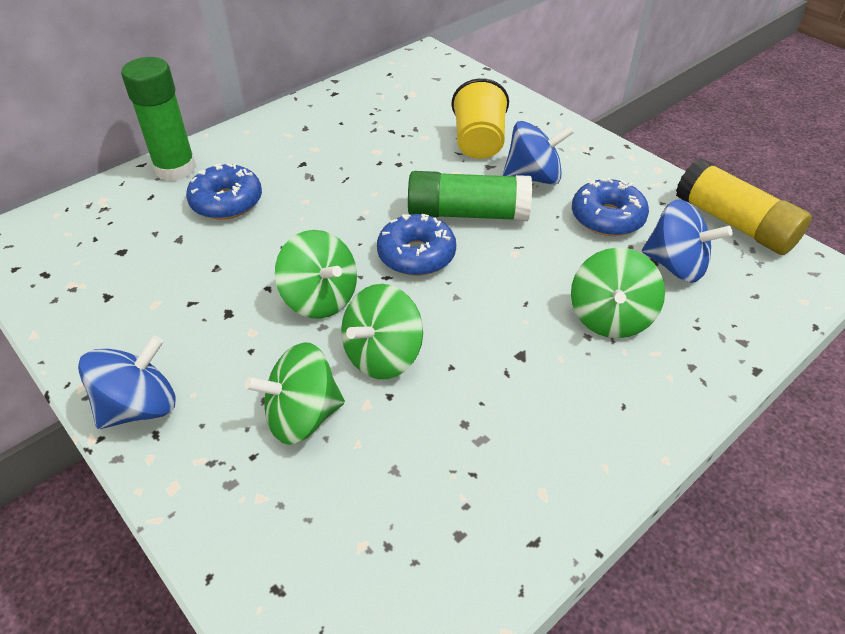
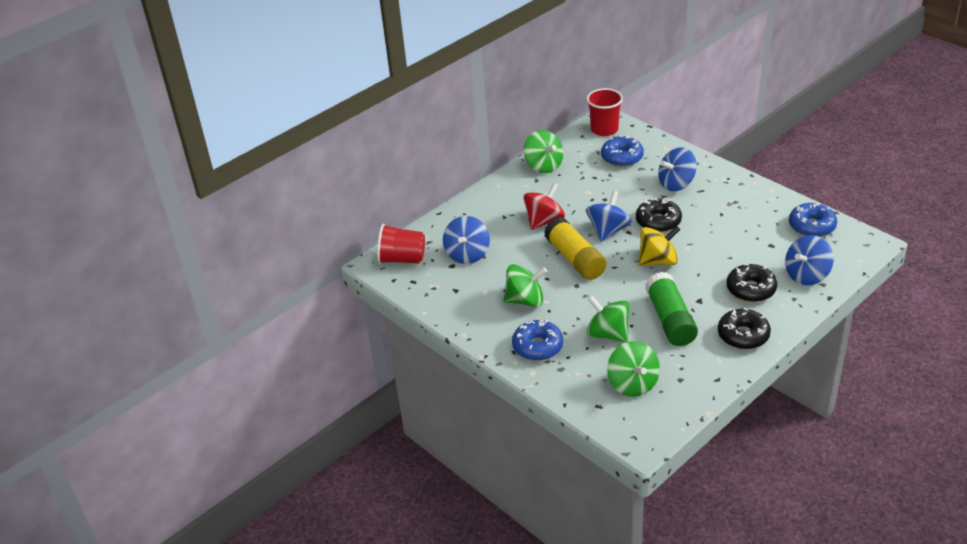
black donut: 0 -> 3
blue spinning top: 3 -> 4
green glue stick: 2 -> 1
red cup: 0 -> 2
red spinning top: 0 -> 1
yellow cup: 1 -> 0
yellow spinning top: 0 -> 1

